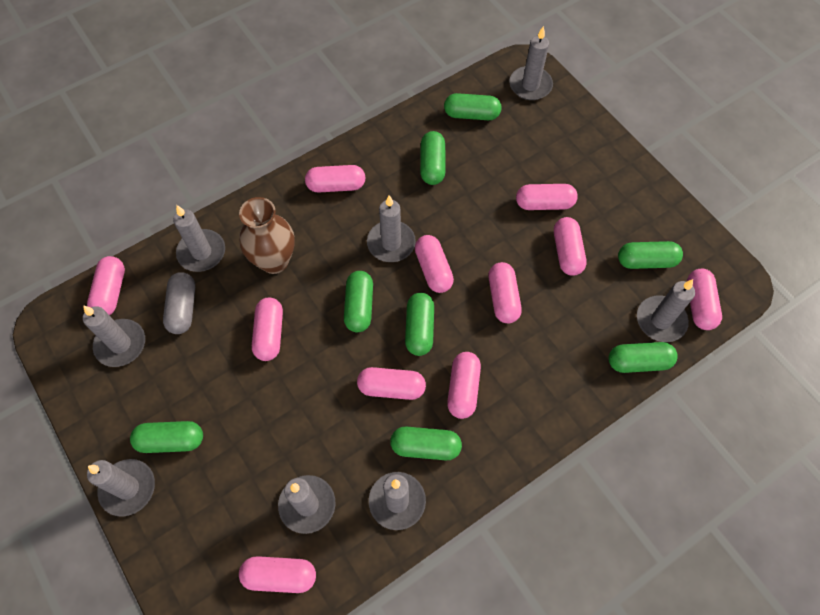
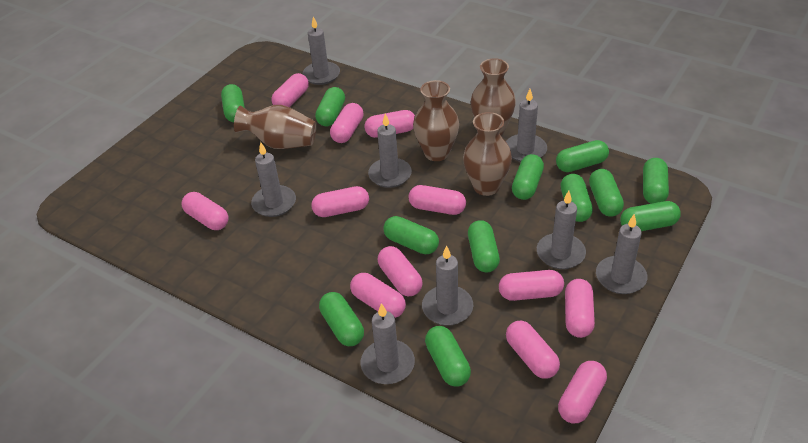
brown vase: 1 -> 4
green capsule: 8 -> 12
grey capsule: 1 -> 0
pink capsule: 11 -> 12

